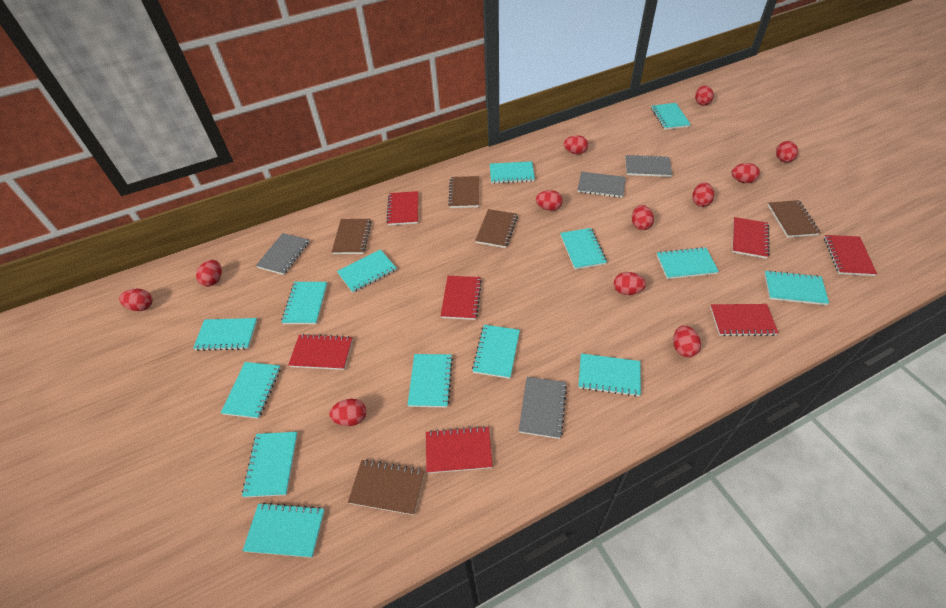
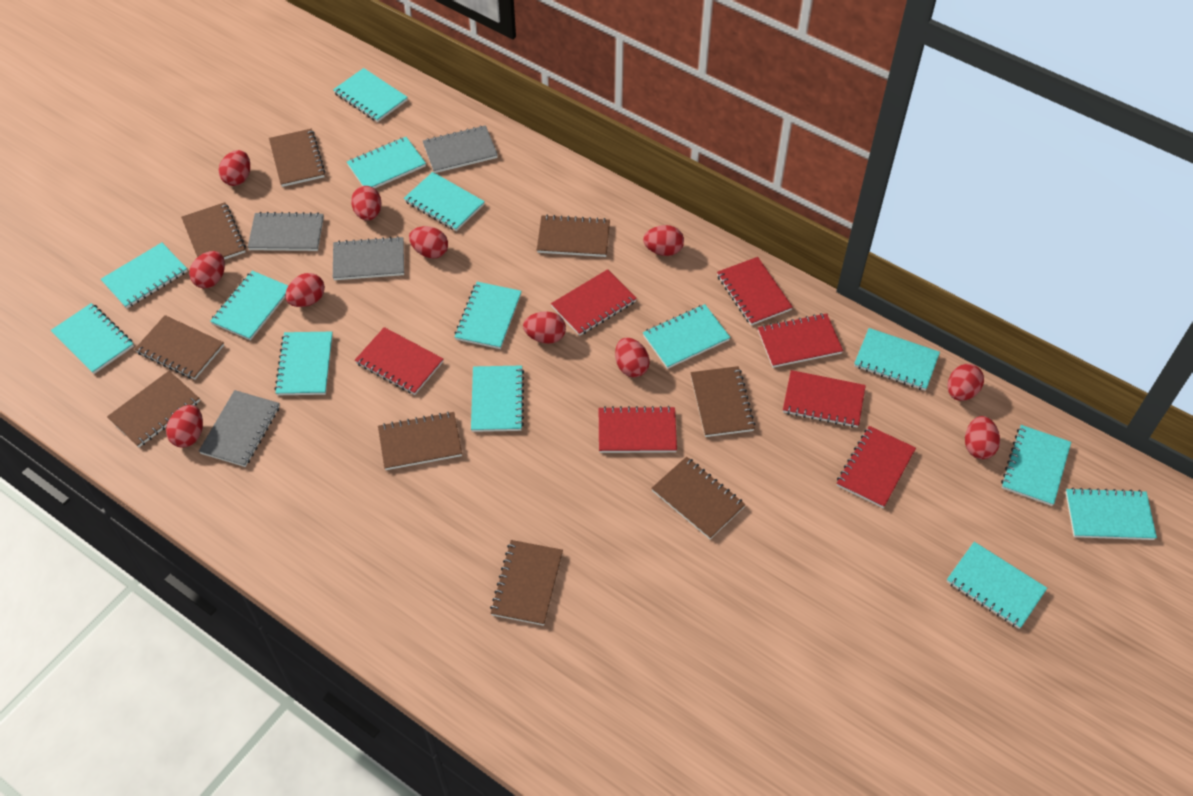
brown notebook: 5 -> 9
red egg: 12 -> 11

